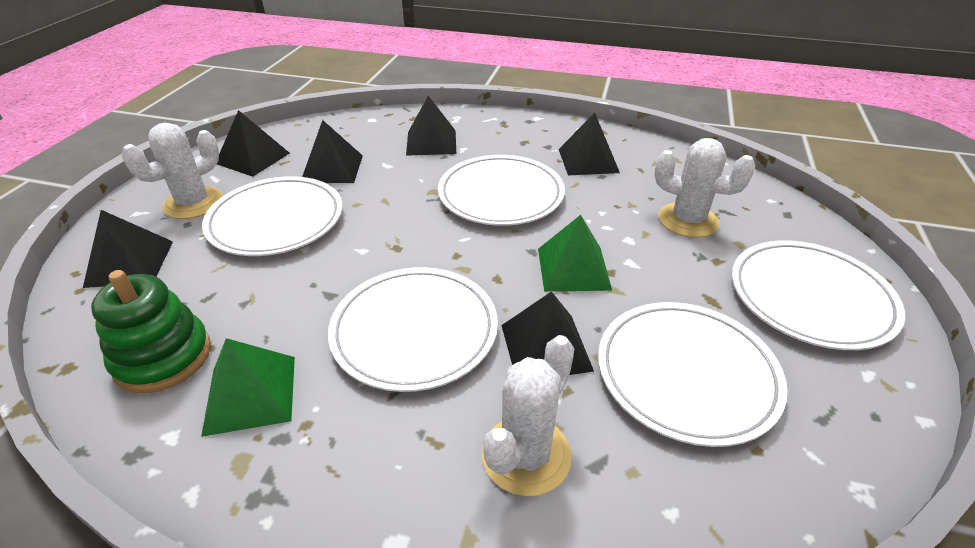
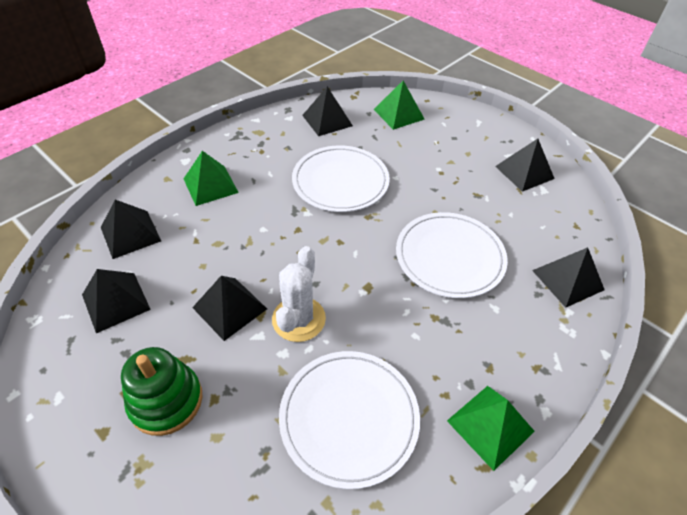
green pyramid: 2 -> 3
white cactus: 3 -> 1
white plate: 5 -> 3

